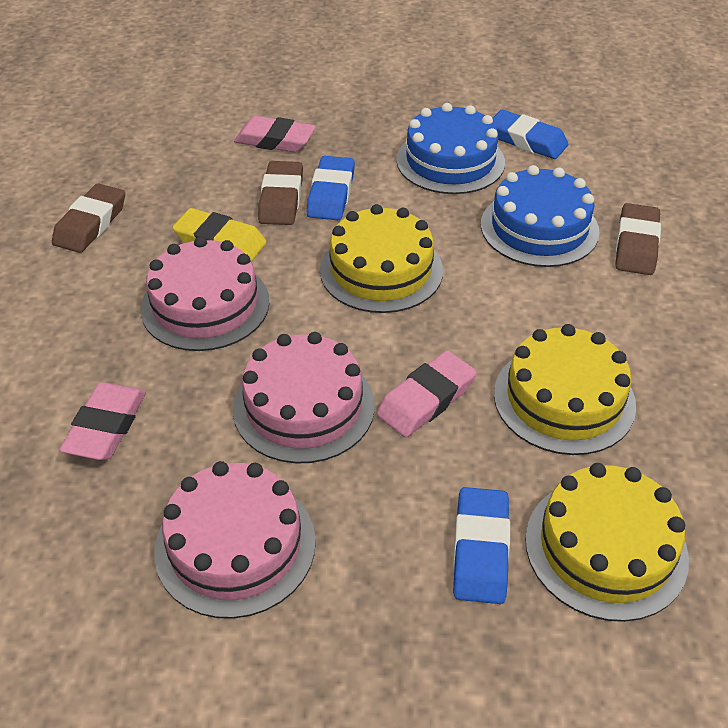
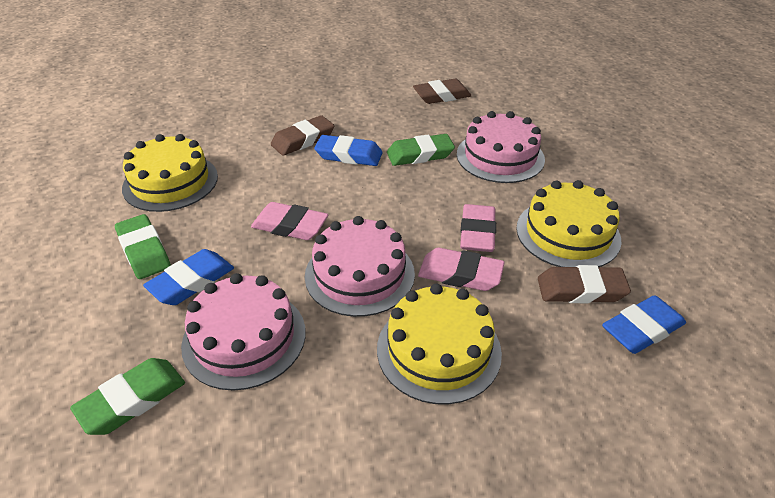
blue cake: 2 -> 0
green eraser: 0 -> 3
yellow eraser: 1 -> 0

